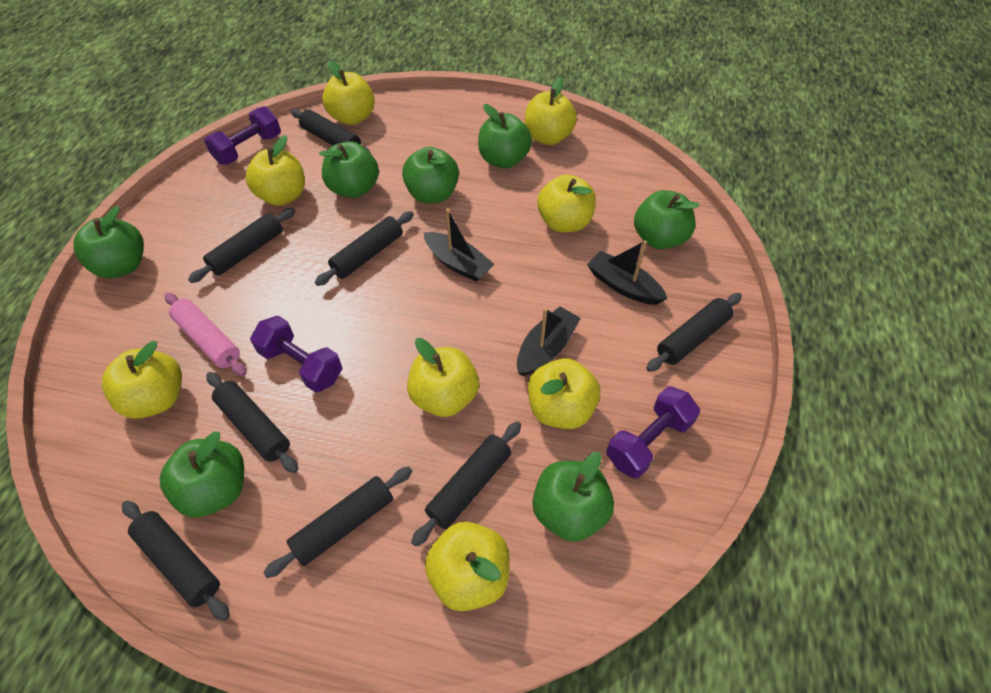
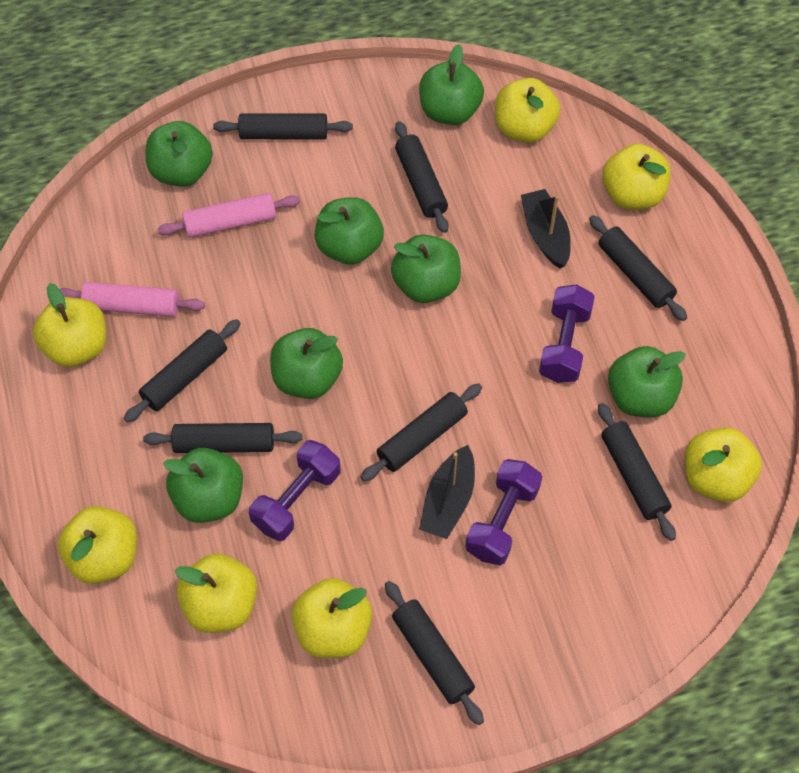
black boat: 3 -> 2
pink rolling pin: 1 -> 2
yellow apple: 8 -> 7

